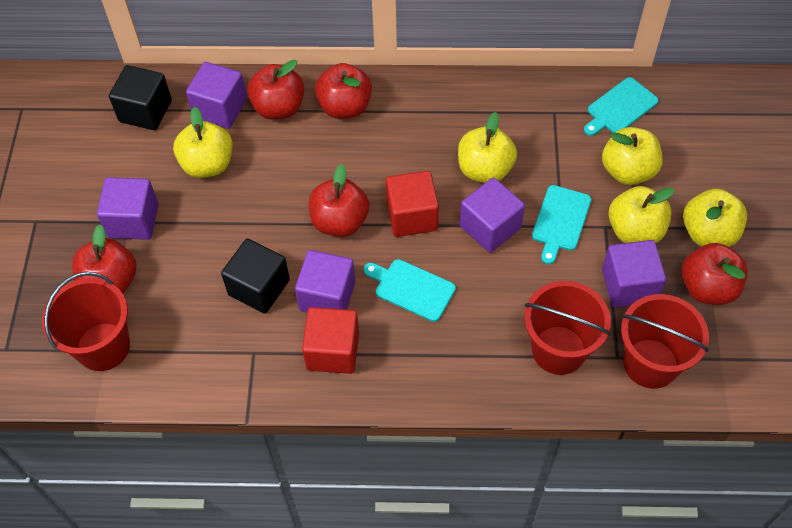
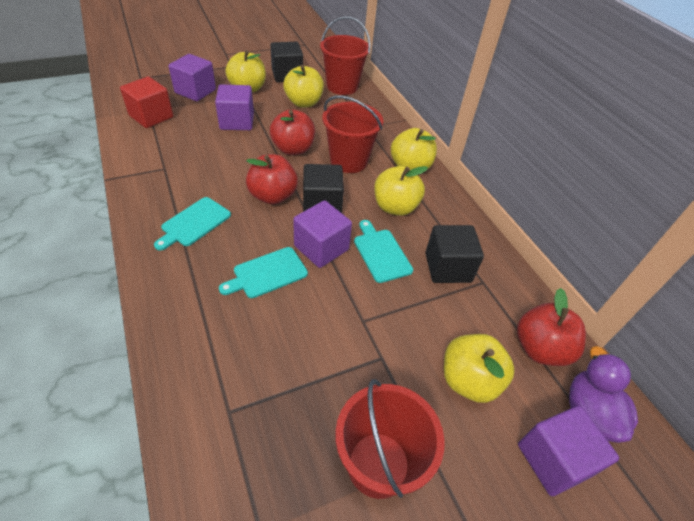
black cube: 2 -> 3
purple cube: 5 -> 4
purple duck: 0 -> 1
red apple: 5 -> 3
red cube: 2 -> 1

